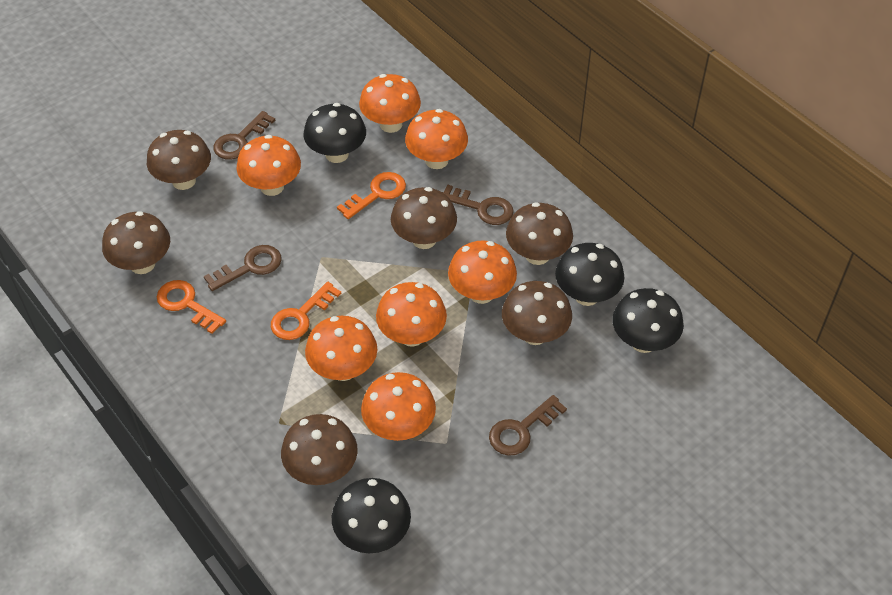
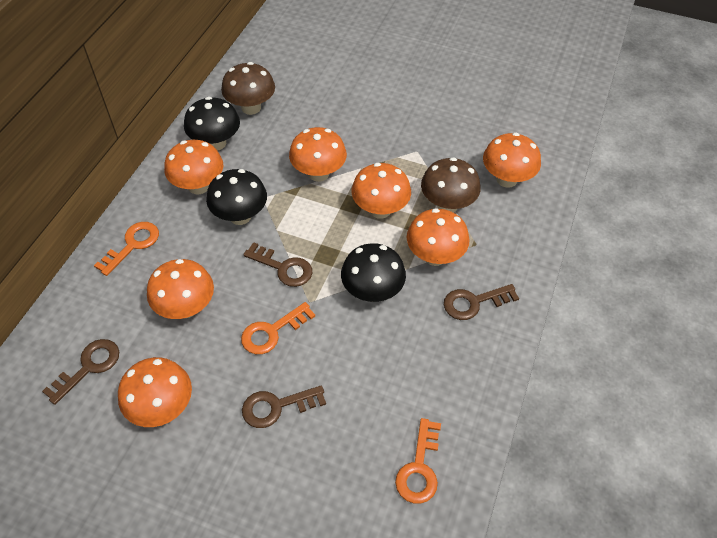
black mushroom: 4 -> 3
brown mushroom: 6 -> 2

